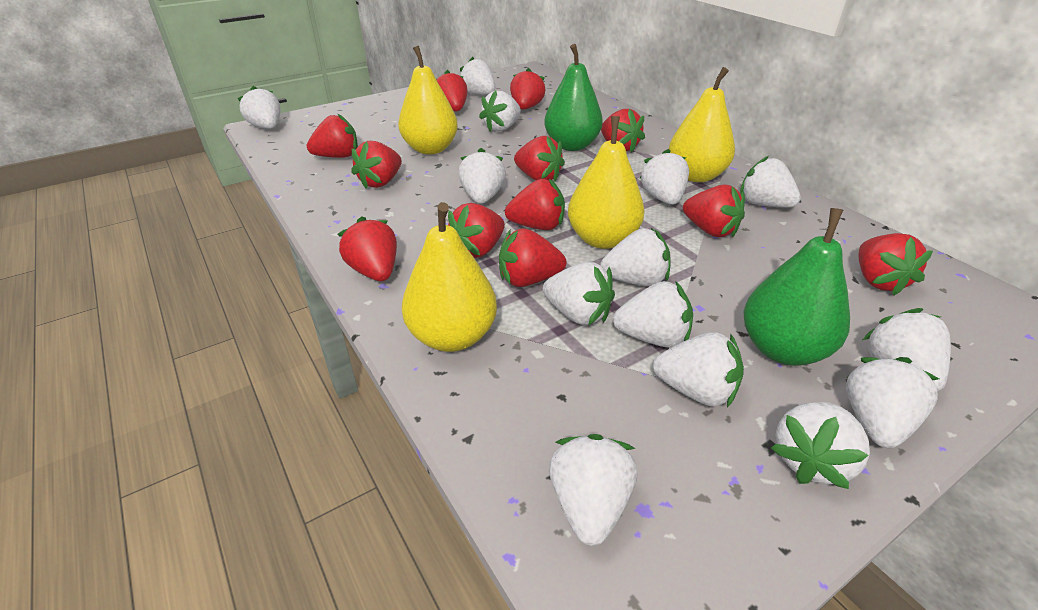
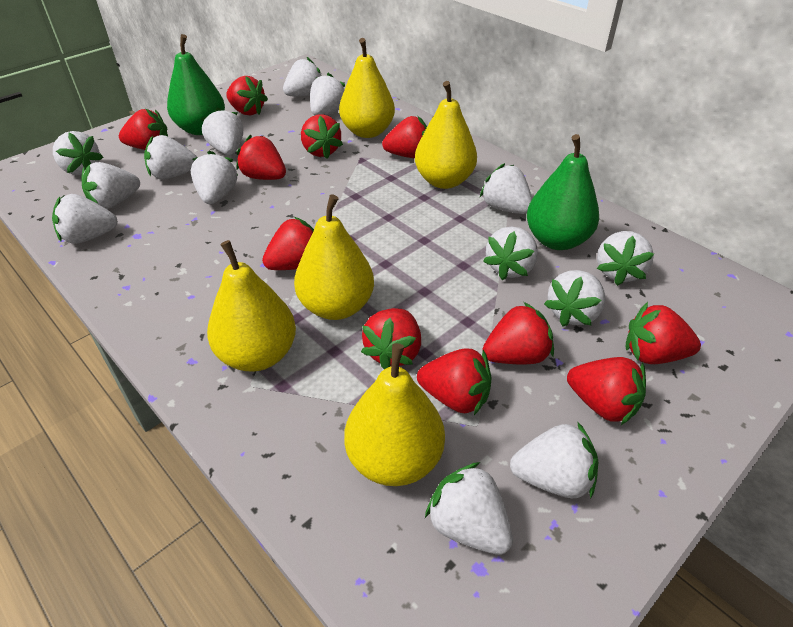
red strawberry: 12 -> 11
yellow pear: 4 -> 5

